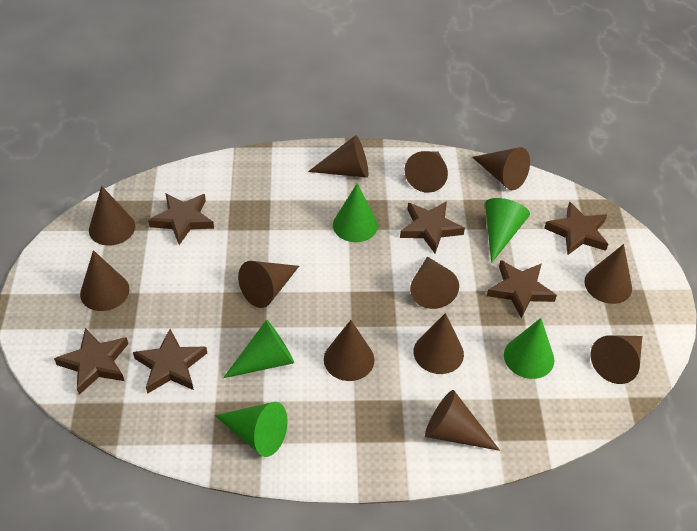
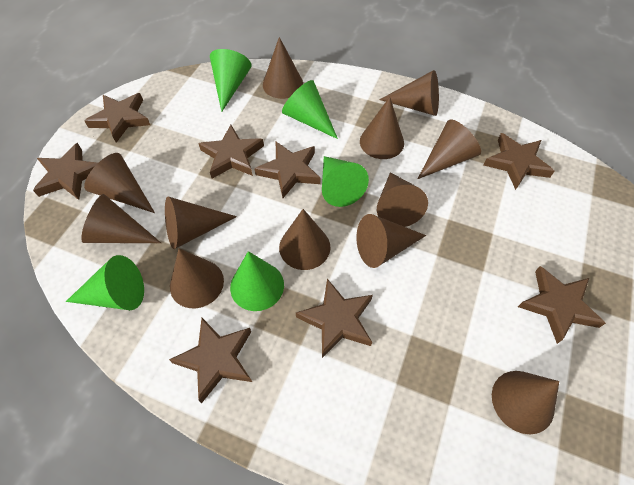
brown star: 6 -> 8

